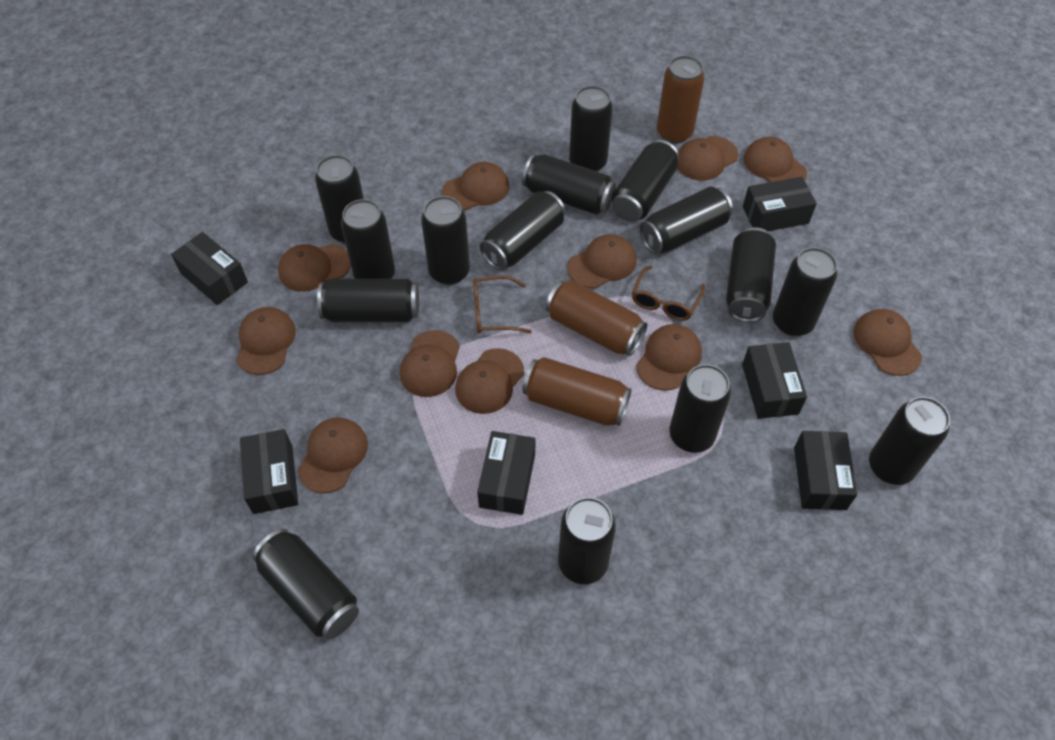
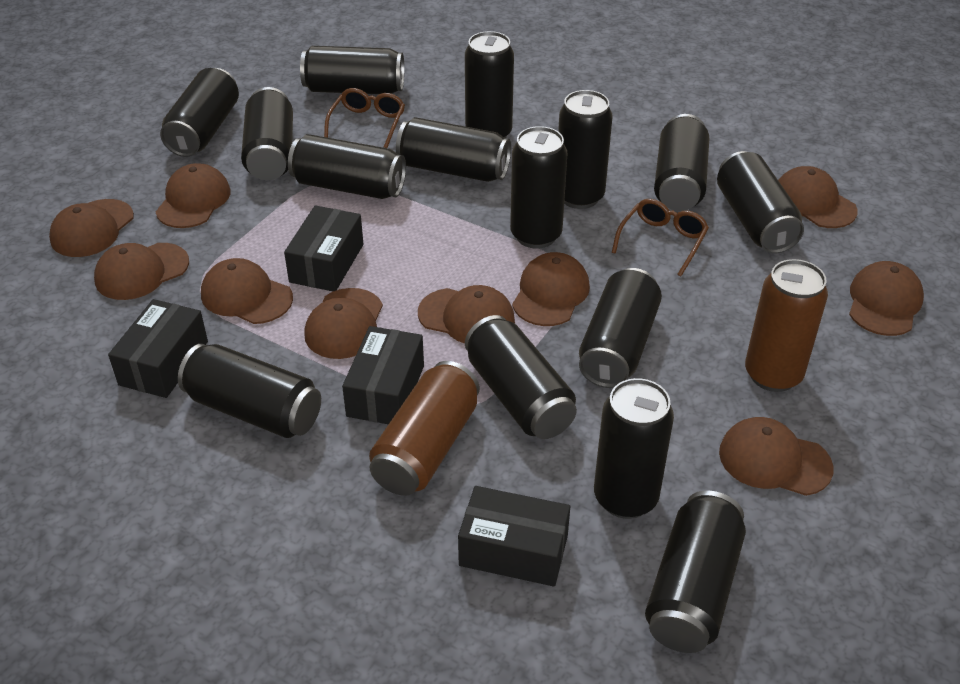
black box: 6 -> 4
brown can: 3 -> 2
brown cap: 11 -> 10

